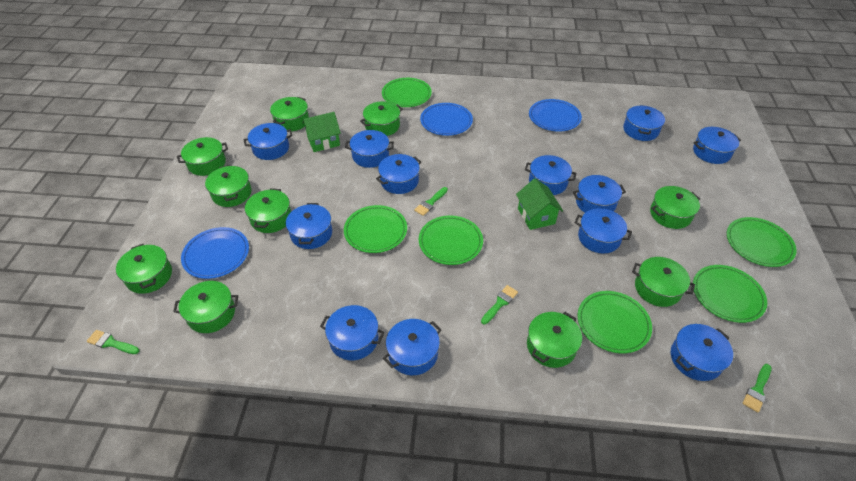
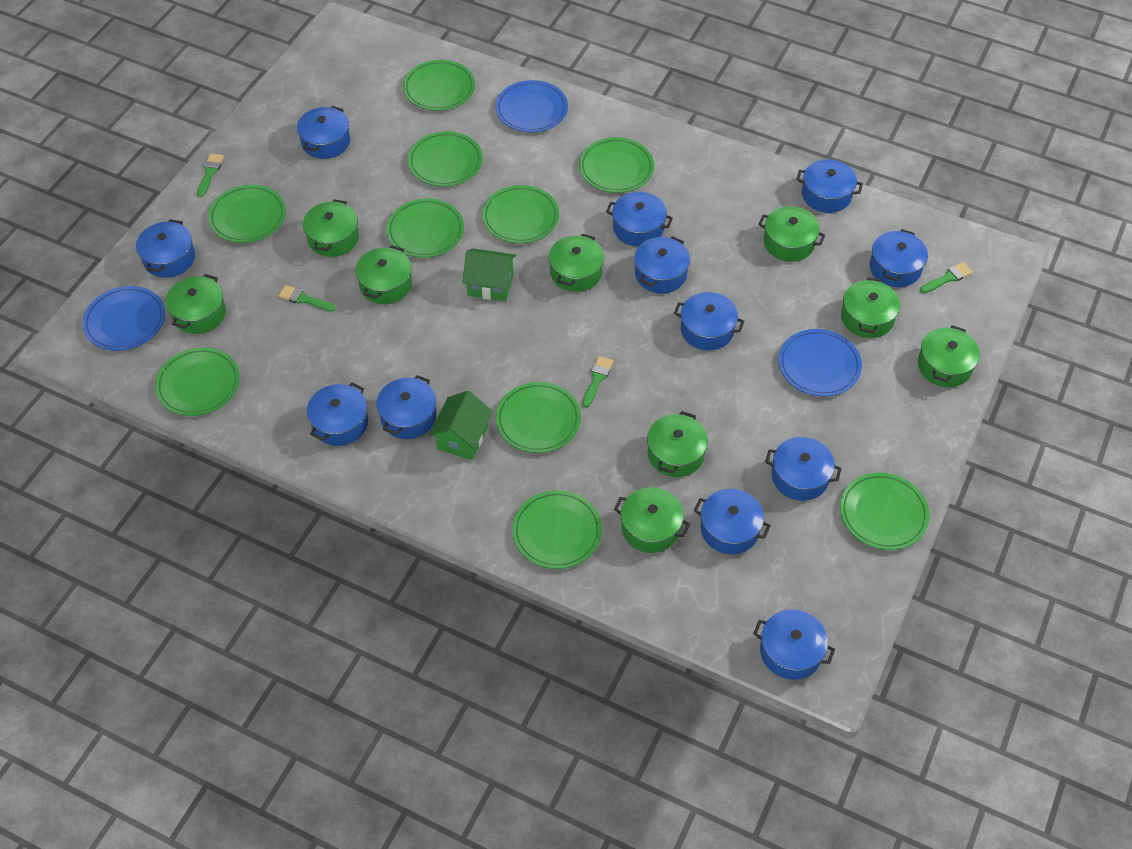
green plate: 6 -> 10
green pot: 10 -> 9

